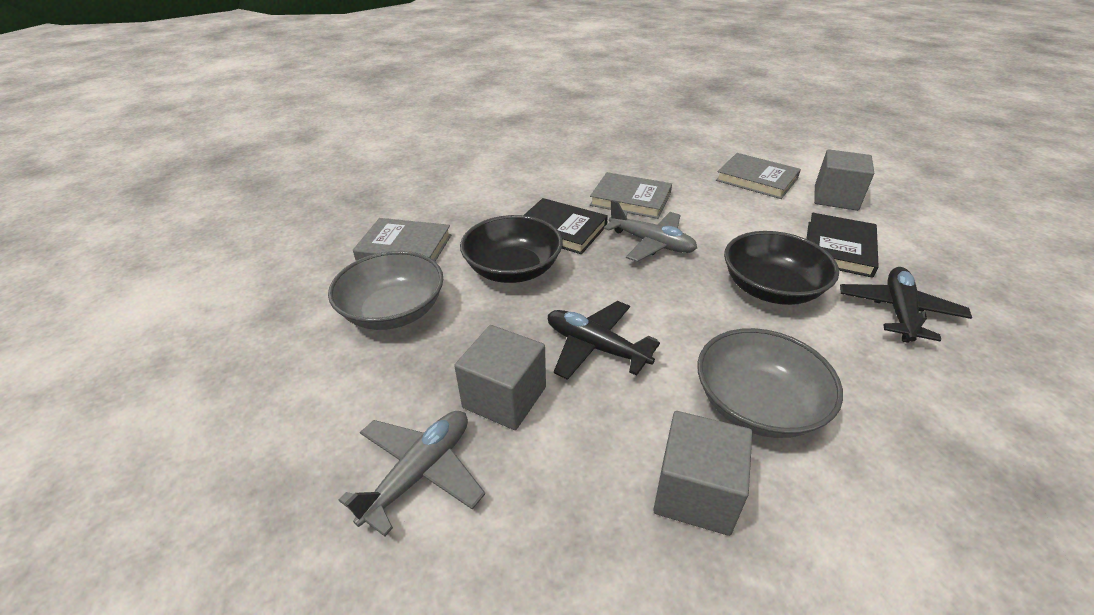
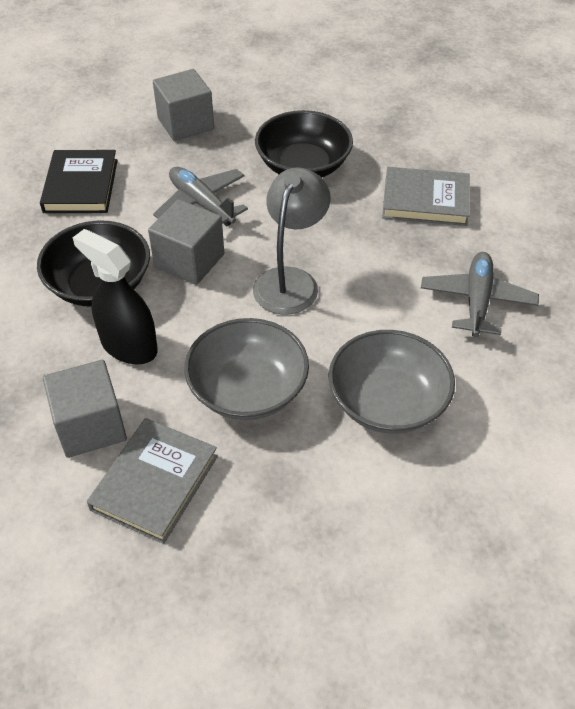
black book: 2 -> 1
black plane: 2 -> 0
black spray bottle: 0 -> 1
grey book: 3 -> 2
grey lamp: 0 -> 1

